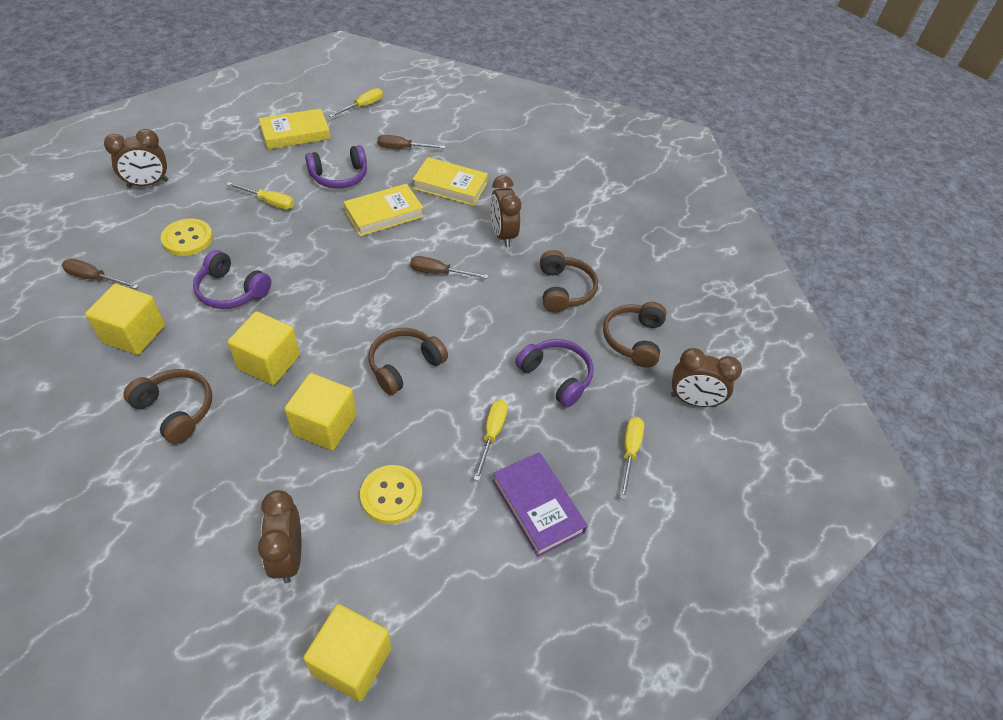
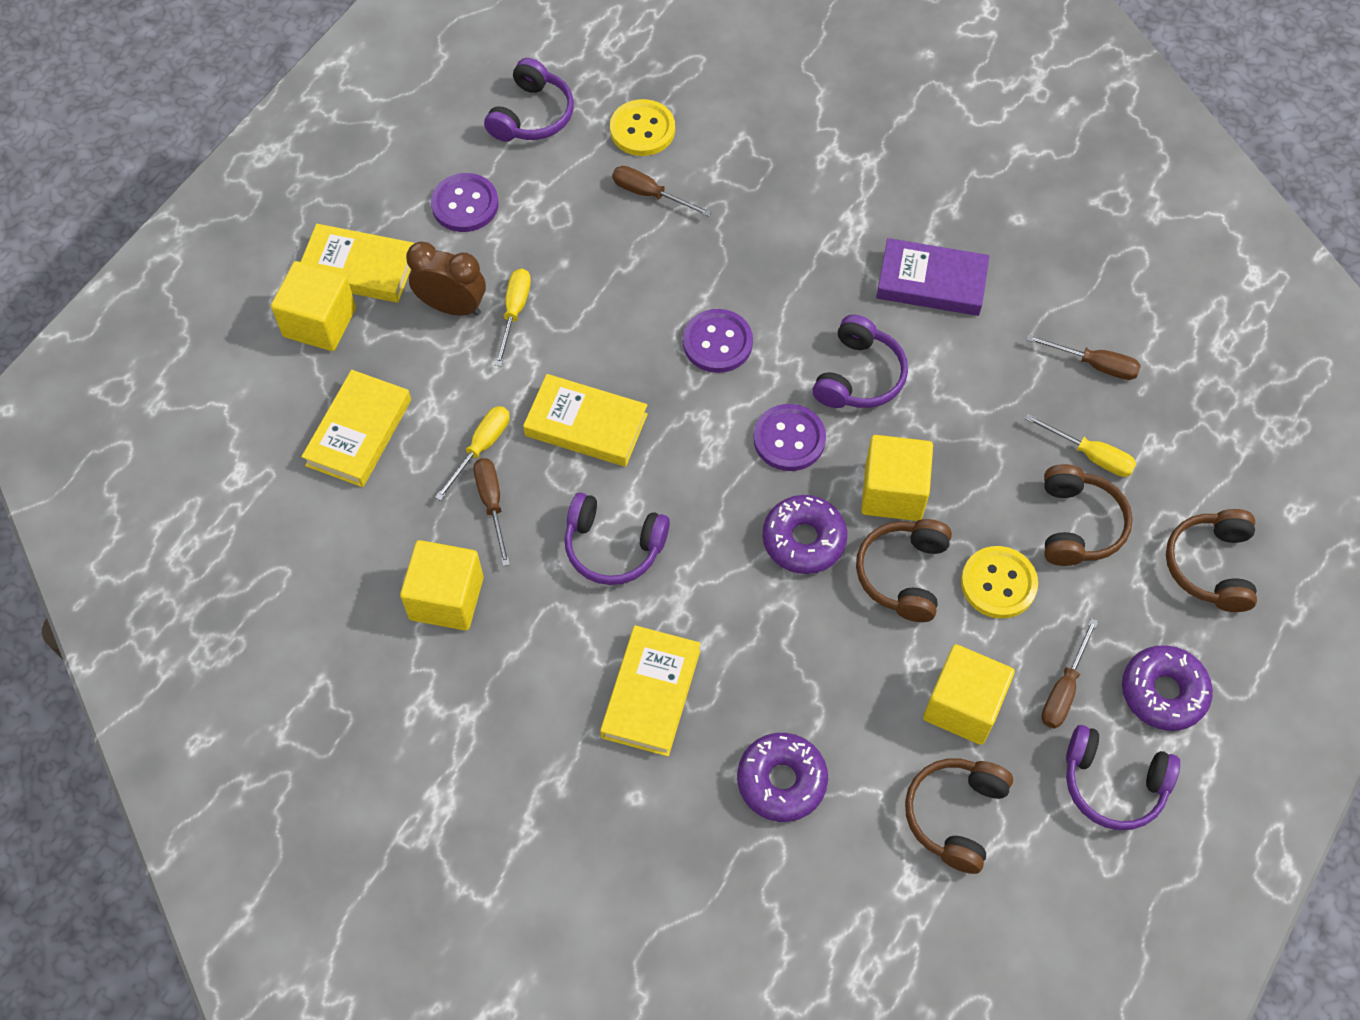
brown clock: 4 -> 1
brown screwdriver: 3 -> 4
purple button: 0 -> 3
purple donut: 0 -> 3
purple headphones: 3 -> 4
yellow book: 3 -> 4
yellow screwdriver: 4 -> 3

